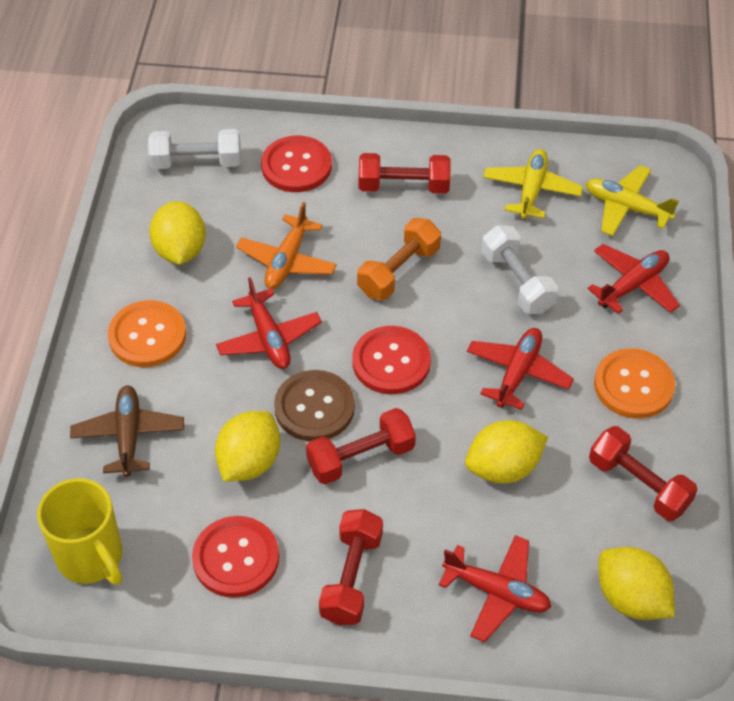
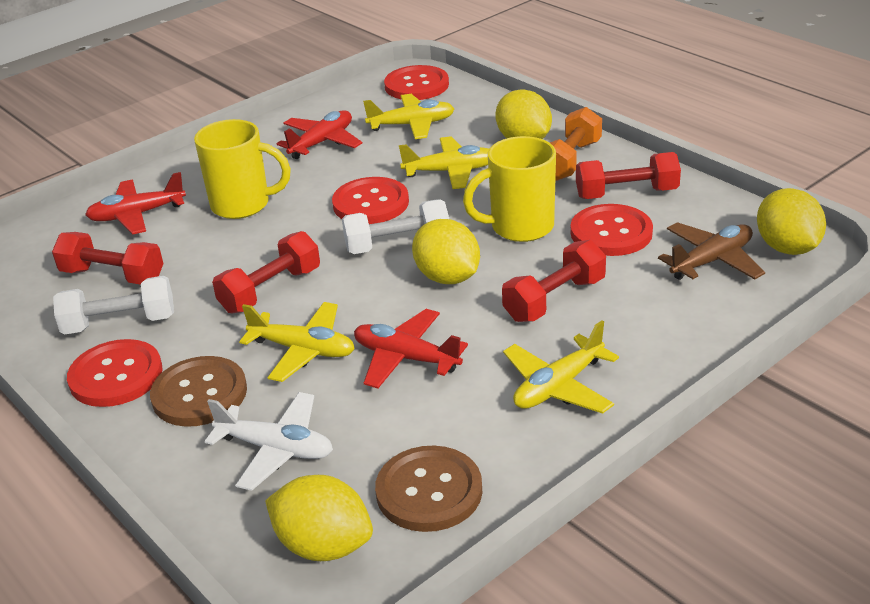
brown button: 1 -> 2
orange button: 2 -> 0
orange plane: 1 -> 0
red button: 3 -> 4
red plane: 4 -> 3
white plane: 0 -> 1
yellow mug: 1 -> 2
yellow plane: 2 -> 4

